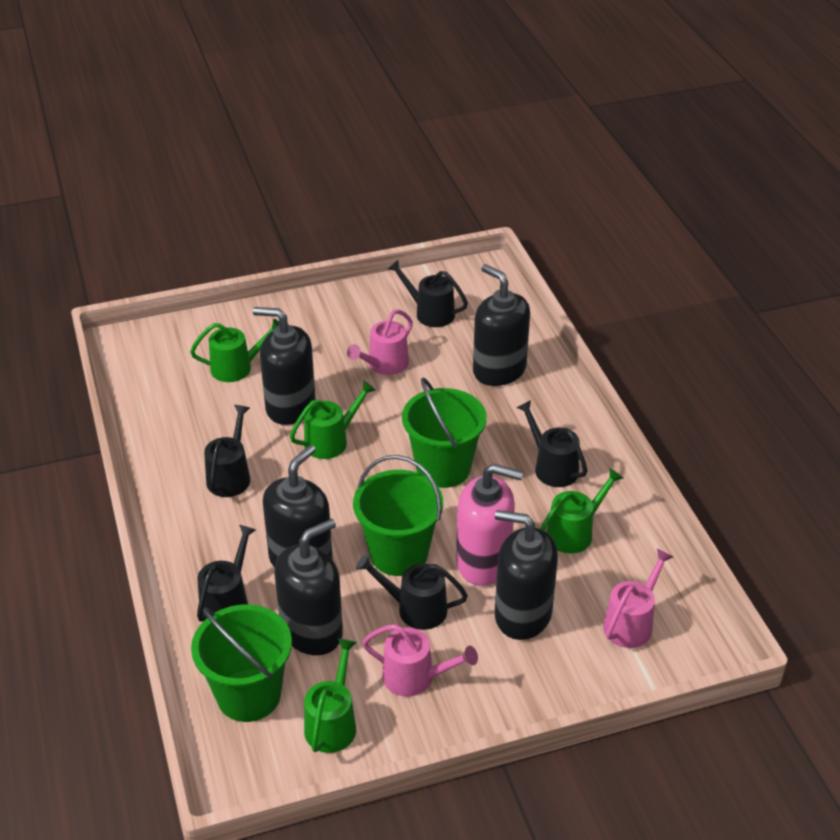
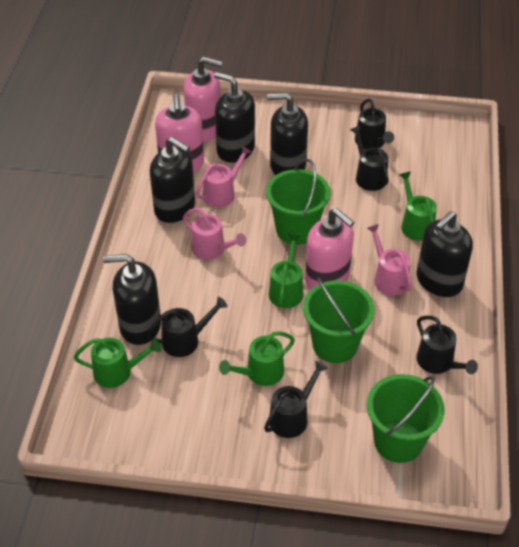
pink soap dispenser: 1 -> 3

